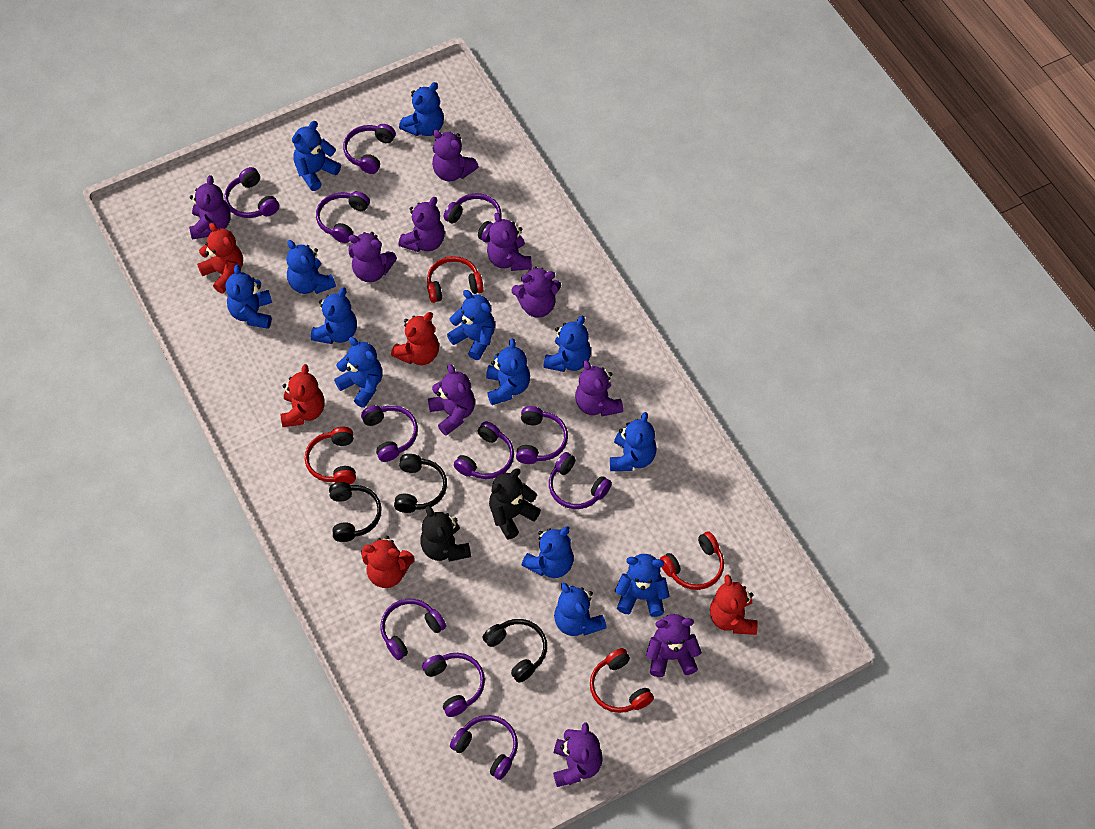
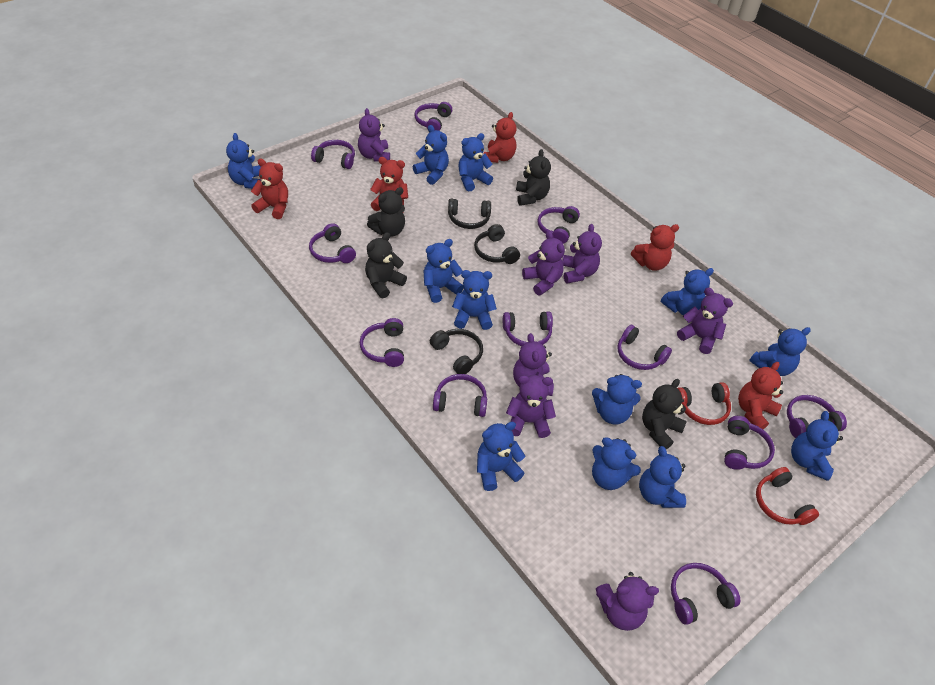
black teddy bear: 2 -> 4
blue teddy bear: 13 -> 12
purple teddy bear: 10 -> 7
red headphones: 4 -> 2

